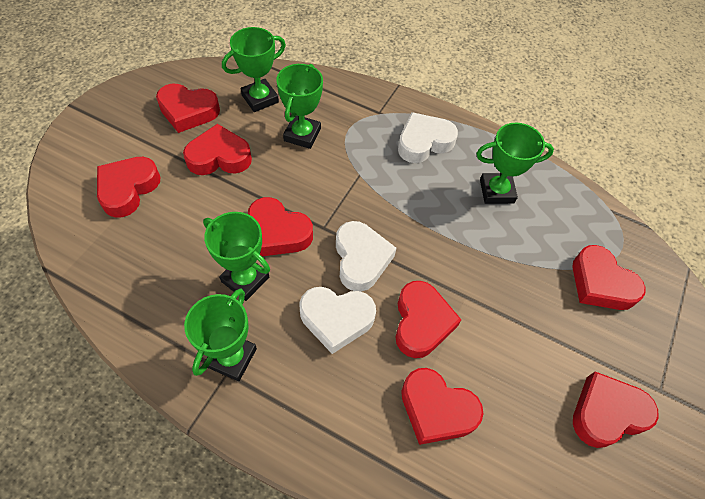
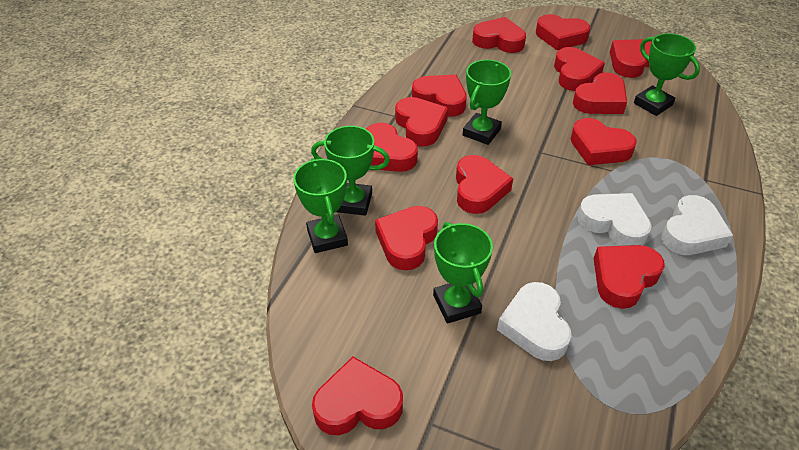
red heart: 8 -> 13

